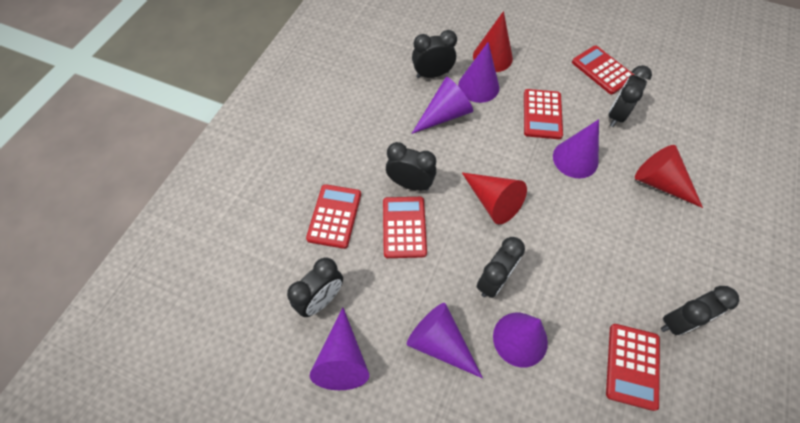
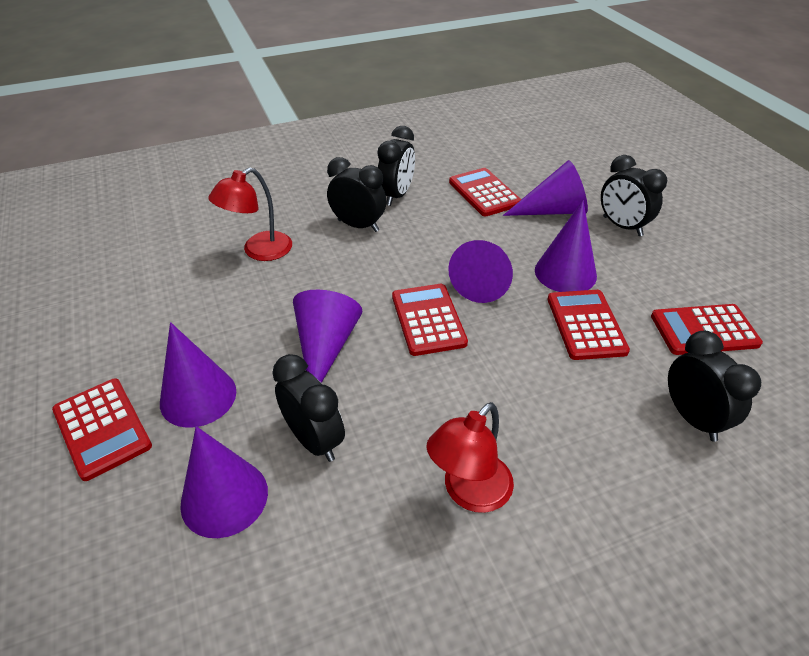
black clock: 6 -> 5
red cone: 3 -> 0
red lamp: 0 -> 2

